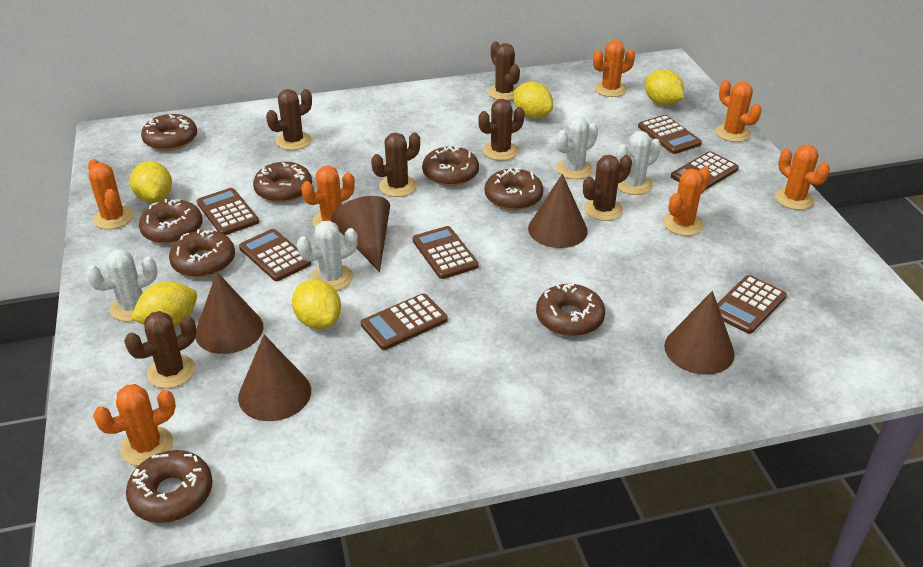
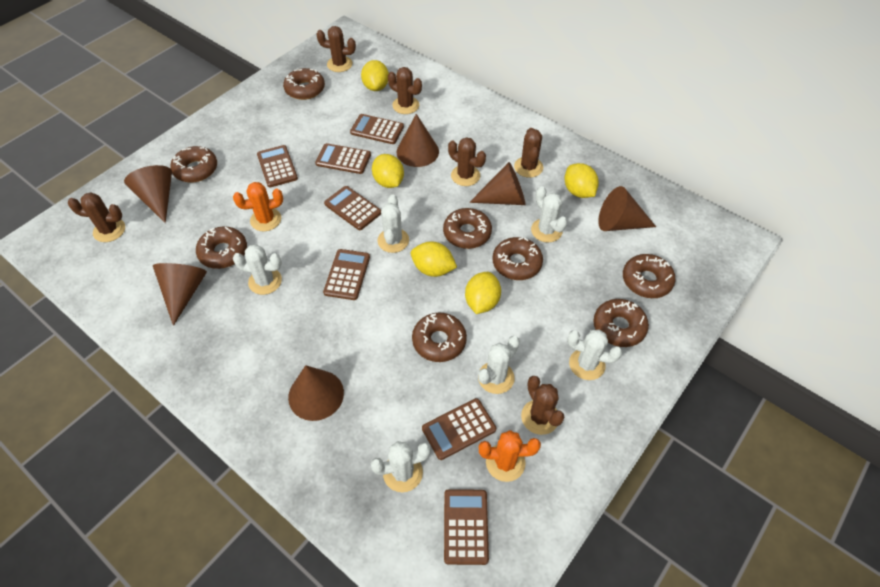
brown cone: 5 -> 6
orange cactus: 7 -> 2
white cactus: 4 -> 6

